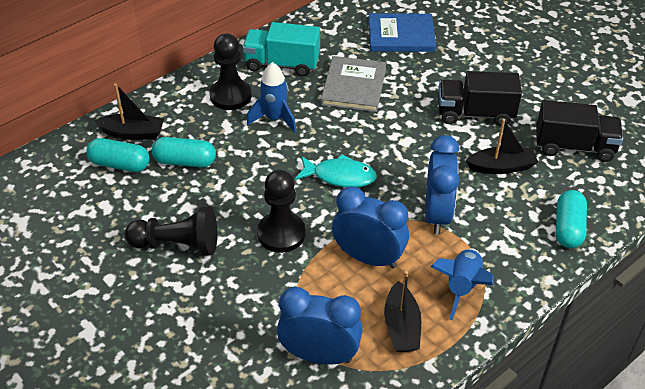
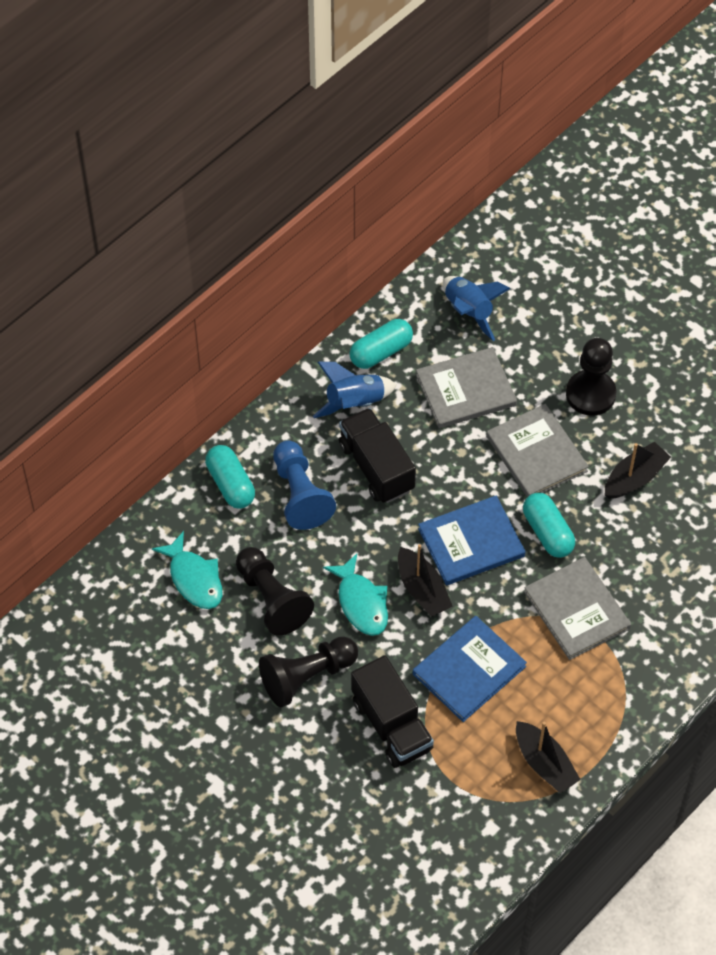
blue book: 1 -> 2
blue clock: 3 -> 0
blue pawn: 0 -> 1
grey book: 1 -> 3
turquoise fish: 1 -> 2
turquoise truck: 1 -> 0

